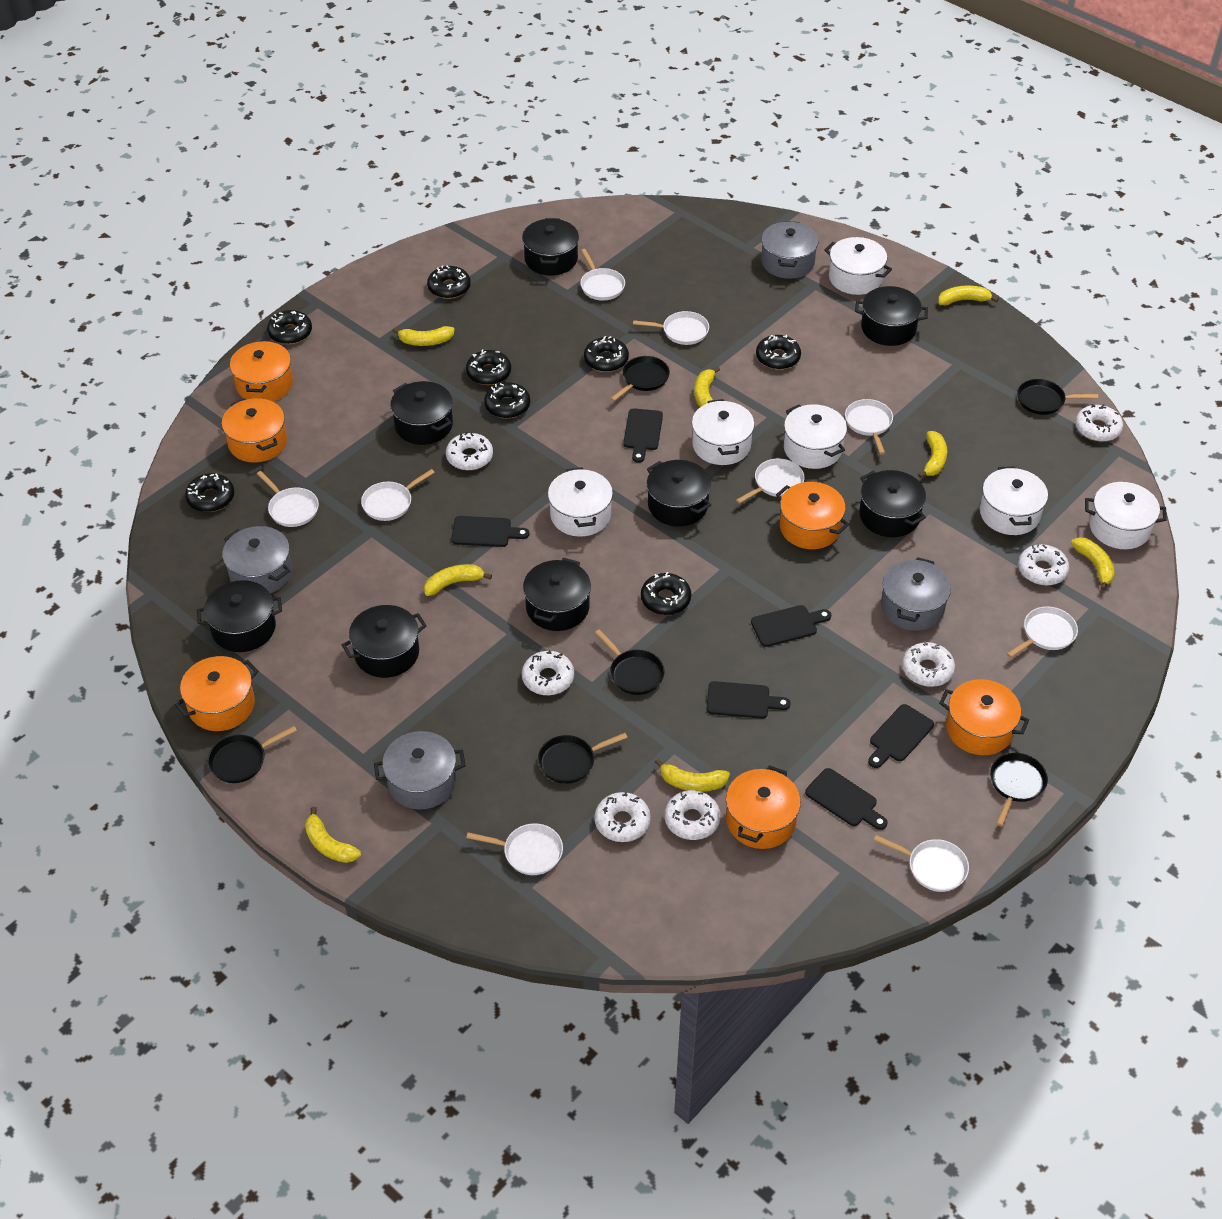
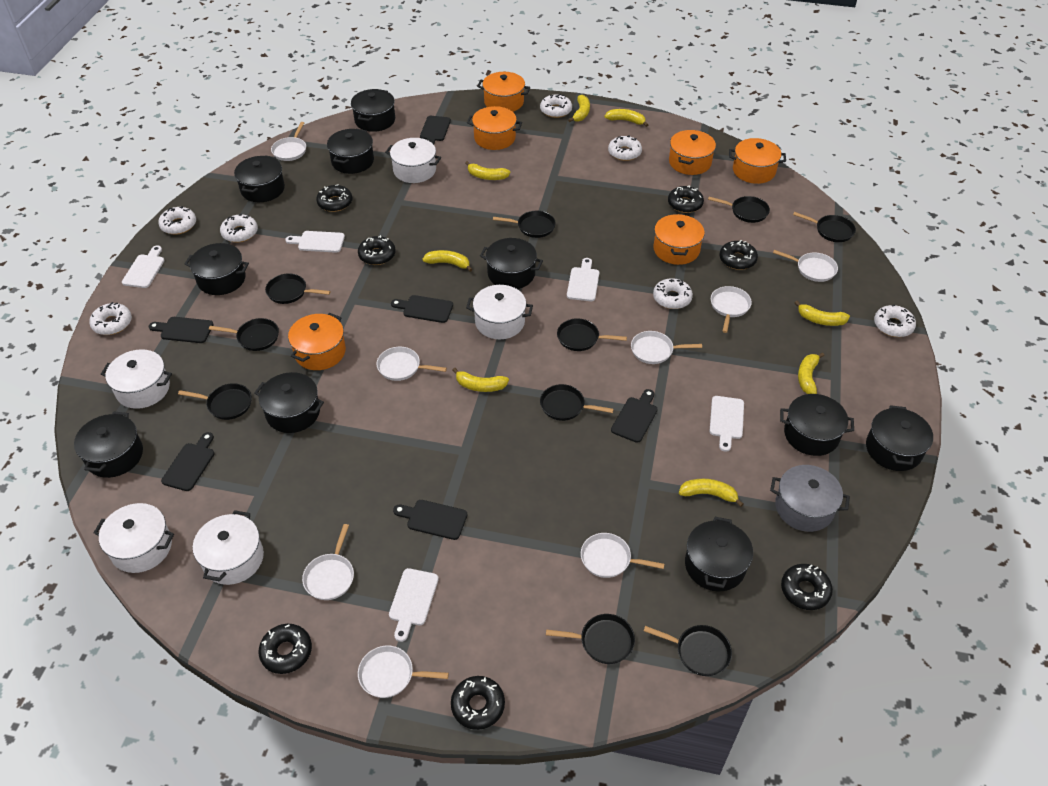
black donut: 8 -> 7
black pan: 6 -> 10
black pot: 8 -> 10
grey pot: 4 -> 1
white cutting board: 0 -> 5
white pan: 9 -> 8
white pot: 6 -> 5

